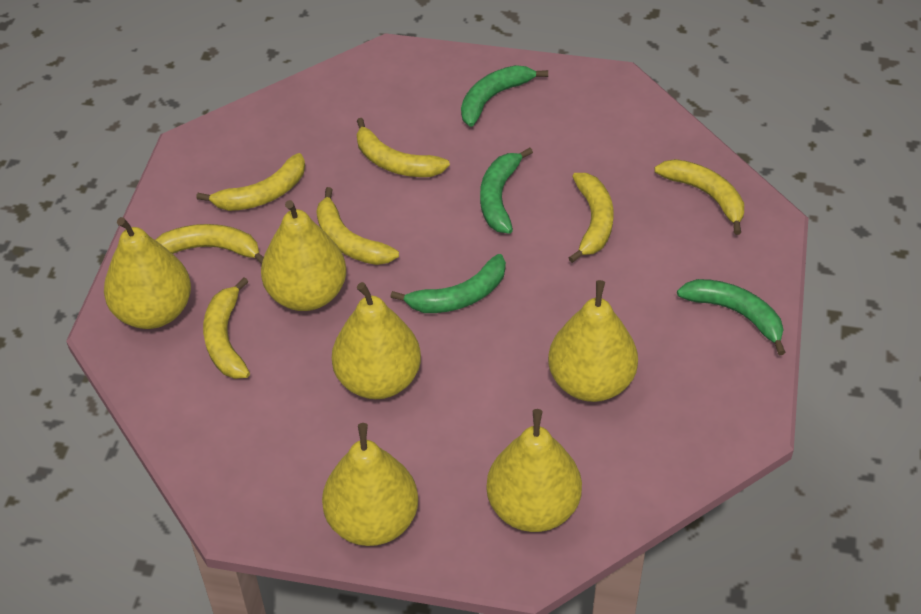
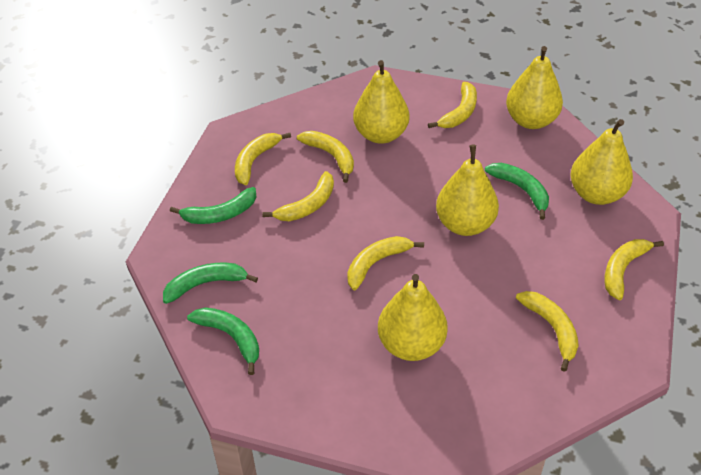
yellow pear: 6 -> 5

